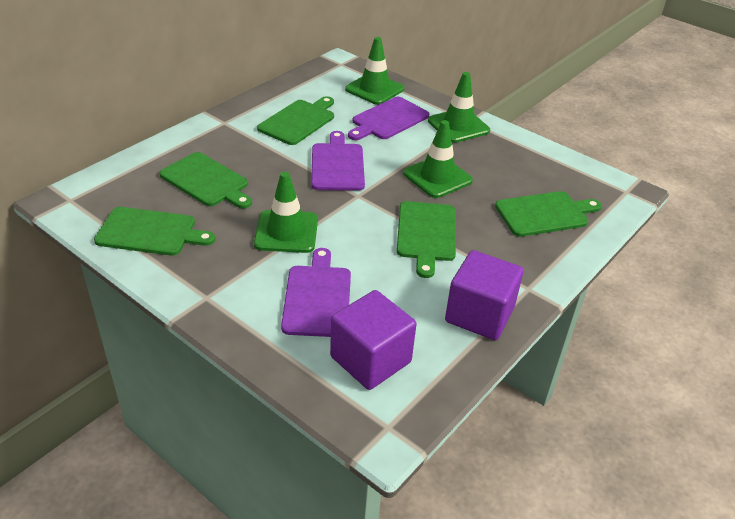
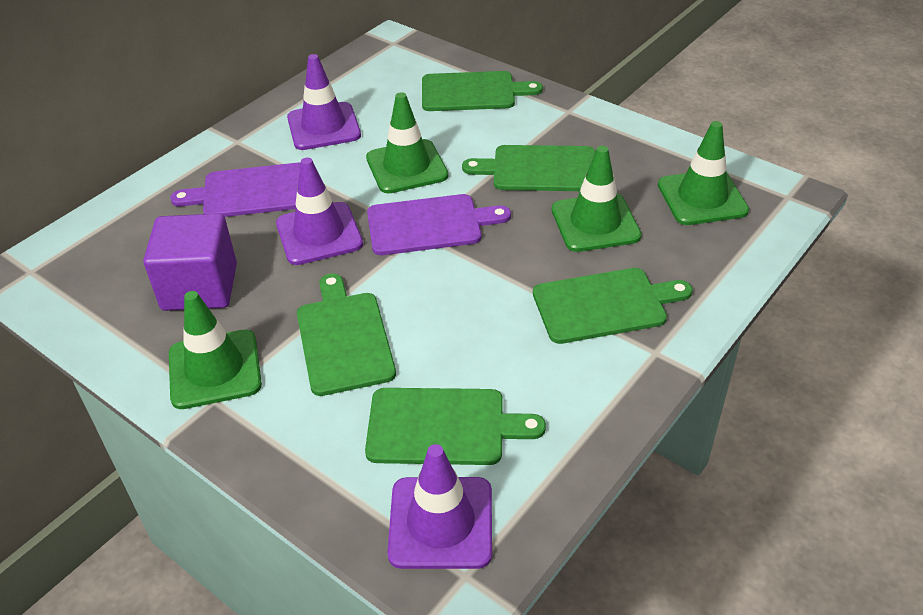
purple cube: 2 -> 1
purple cutting board: 3 -> 2
purple traffic cone: 0 -> 3

